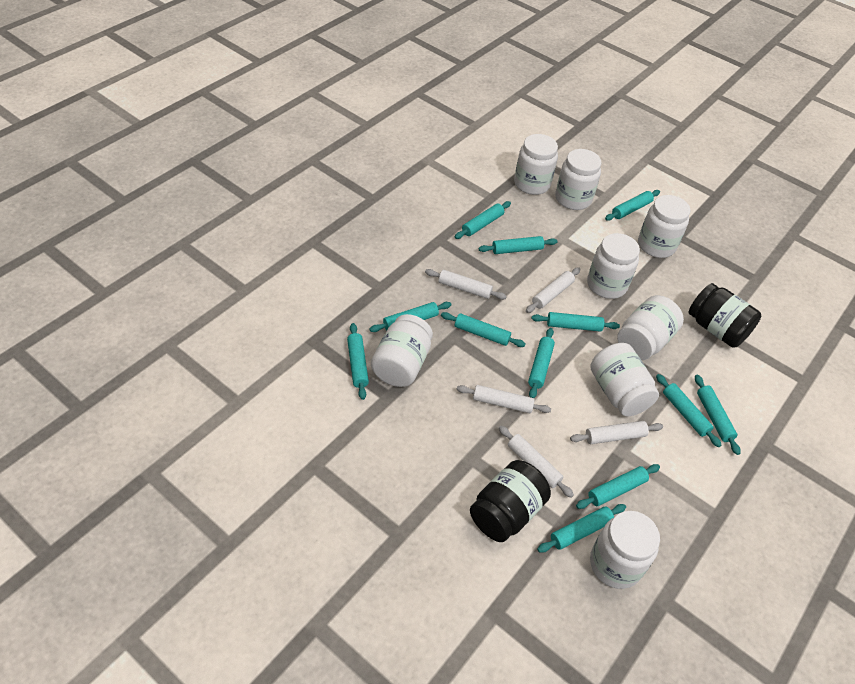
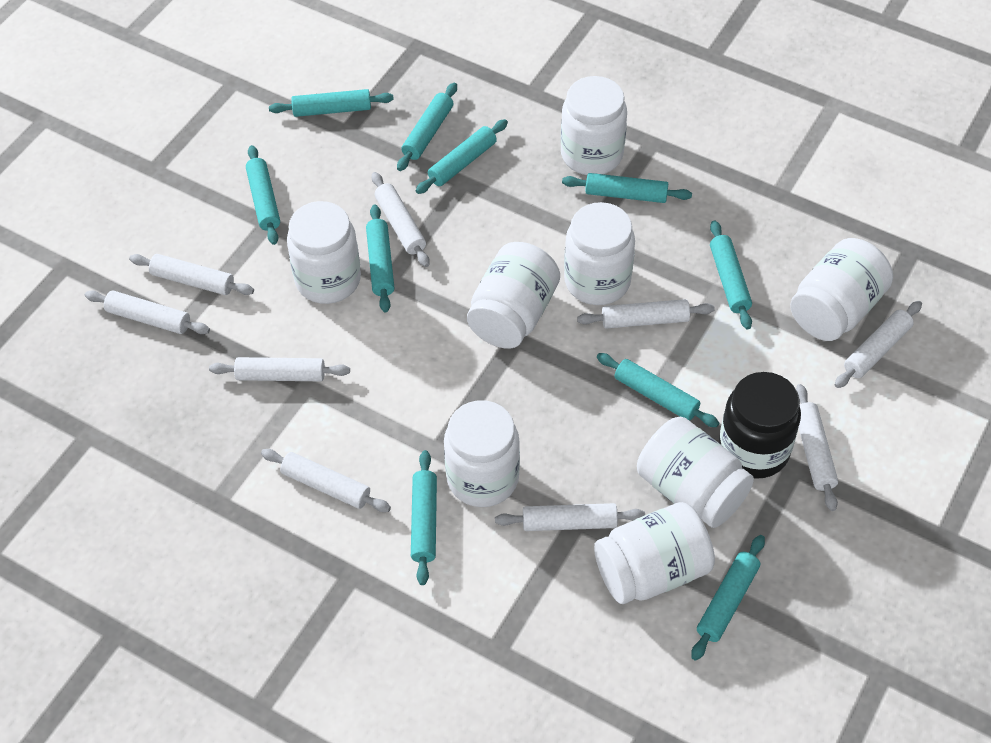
black jar: 2 -> 1
turquoise rolling pin: 12 -> 10
white rolling pin: 5 -> 9

